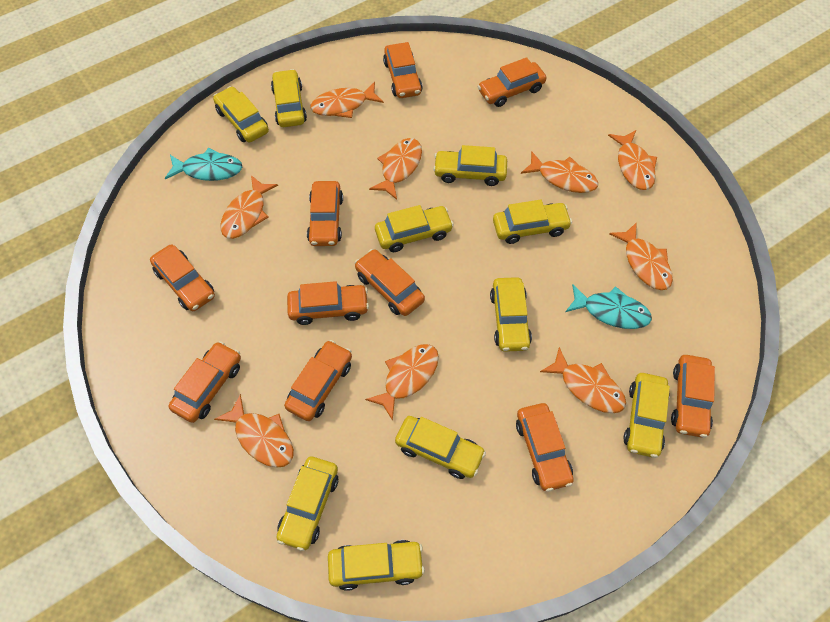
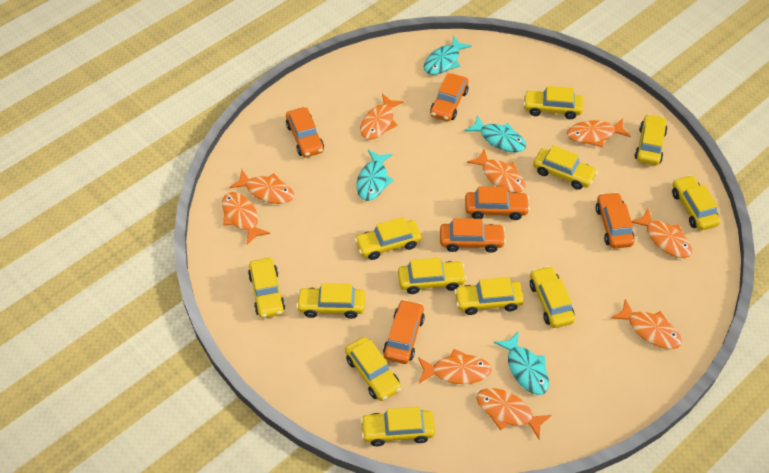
orange car: 10 -> 6
turquoise fish: 2 -> 4
yellow car: 10 -> 12

